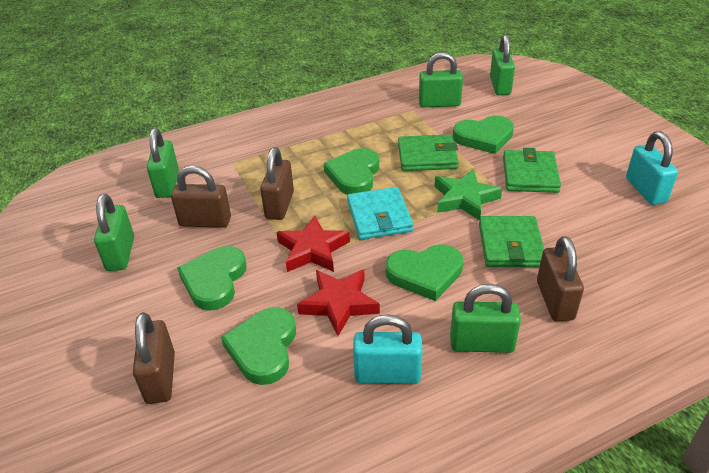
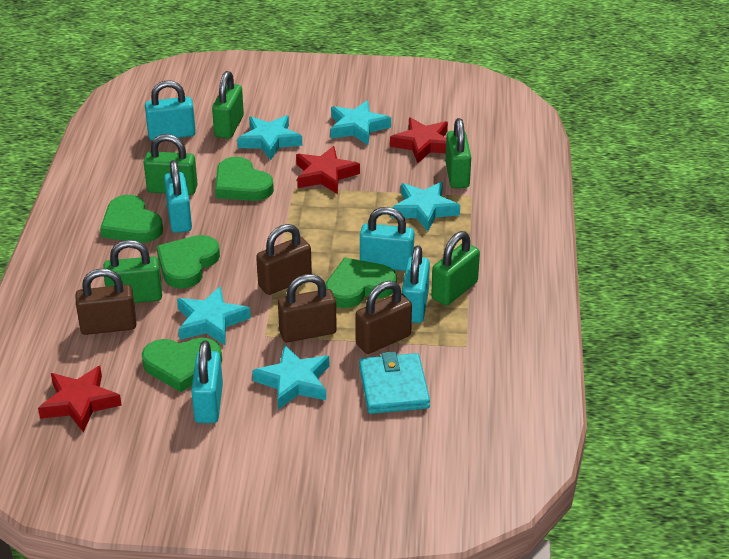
green star: 1 -> 0
green wallet: 3 -> 0
red star: 2 -> 3
turquoise padlock: 2 -> 5
turquoise star: 0 -> 5

